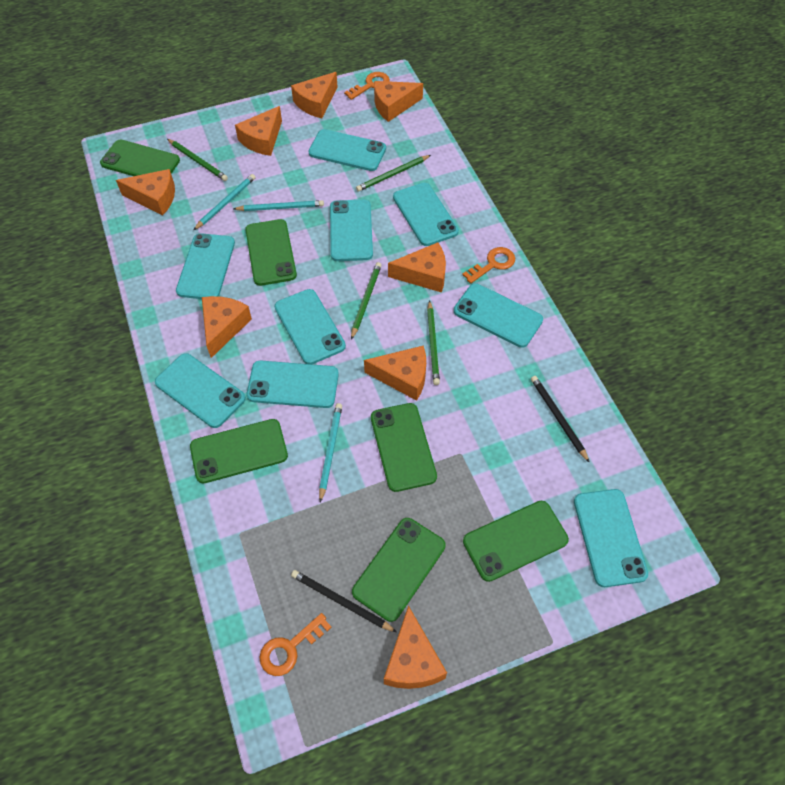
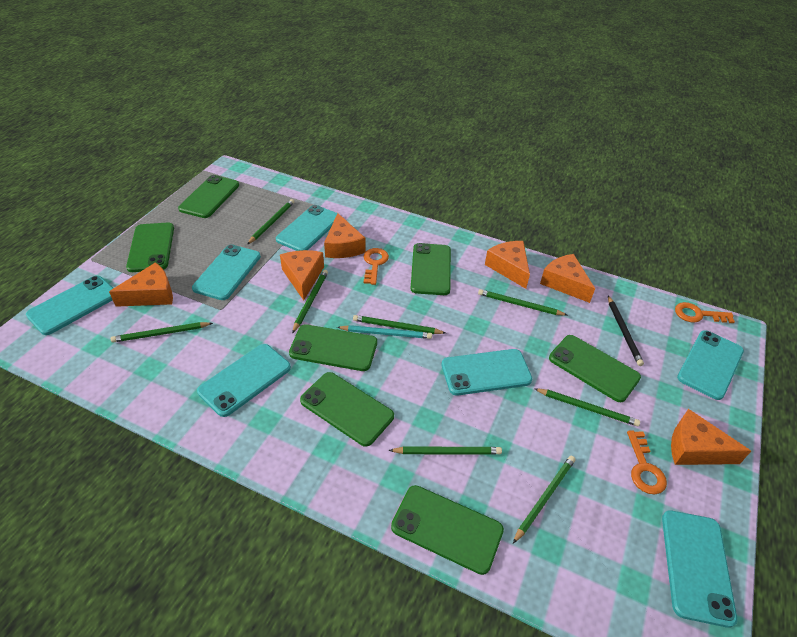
black pencil: 2 -> 1
green pencil: 4 -> 8
green phone: 6 -> 7
orange cheese: 8 -> 6
turquoise pencil: 3 -> 1
turquoise phone: 9 -> 7

